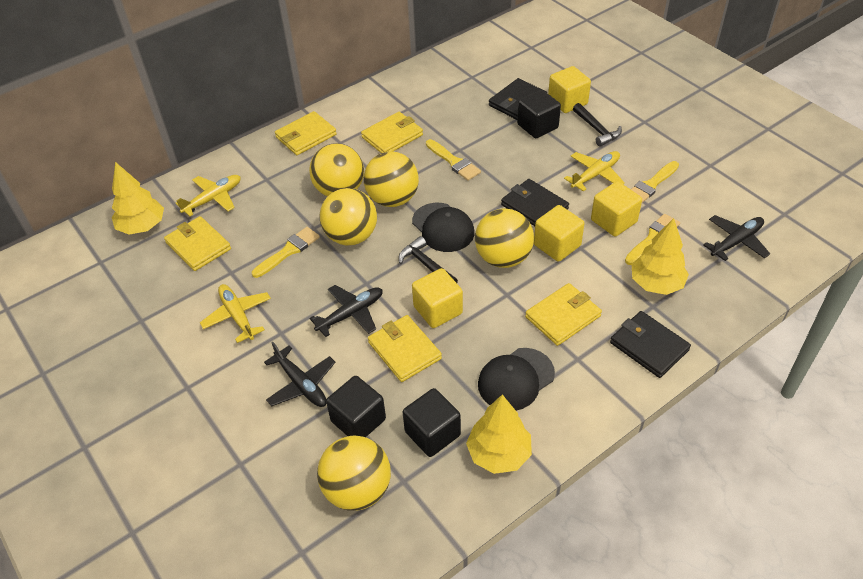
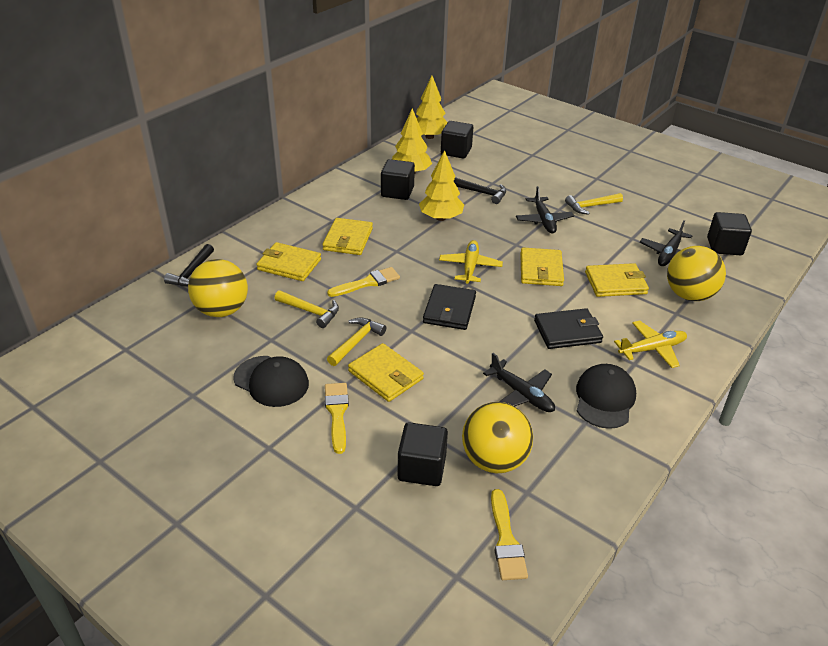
black cube: 3 -> 4
black wallet: 3 -> 2
yellow ball: 5 -> 3
yellow brush: 4 -> 3
yellow cube: 4 -> 0
yellow hammer: 0 -> 3
yellow plane: 3 -> 2

